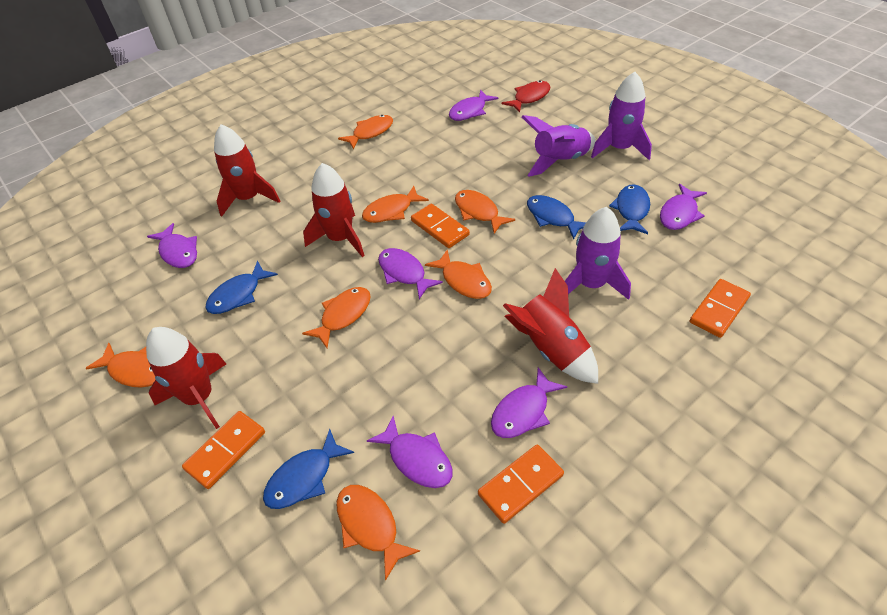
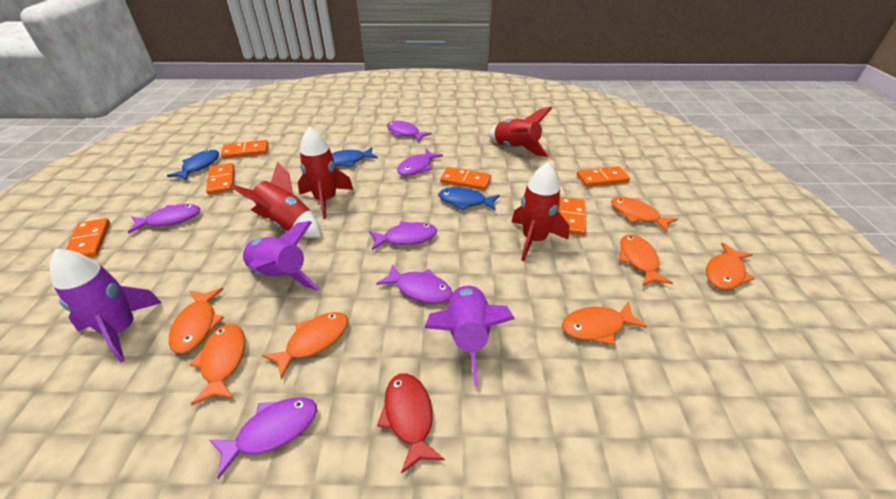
blue fish: 4 -> 3
orange domino: 4 -> 6

